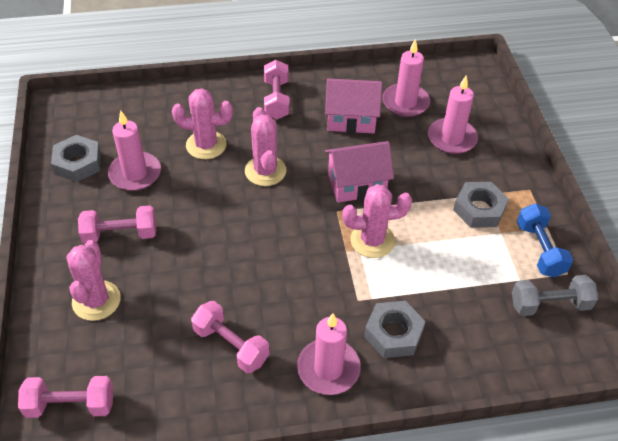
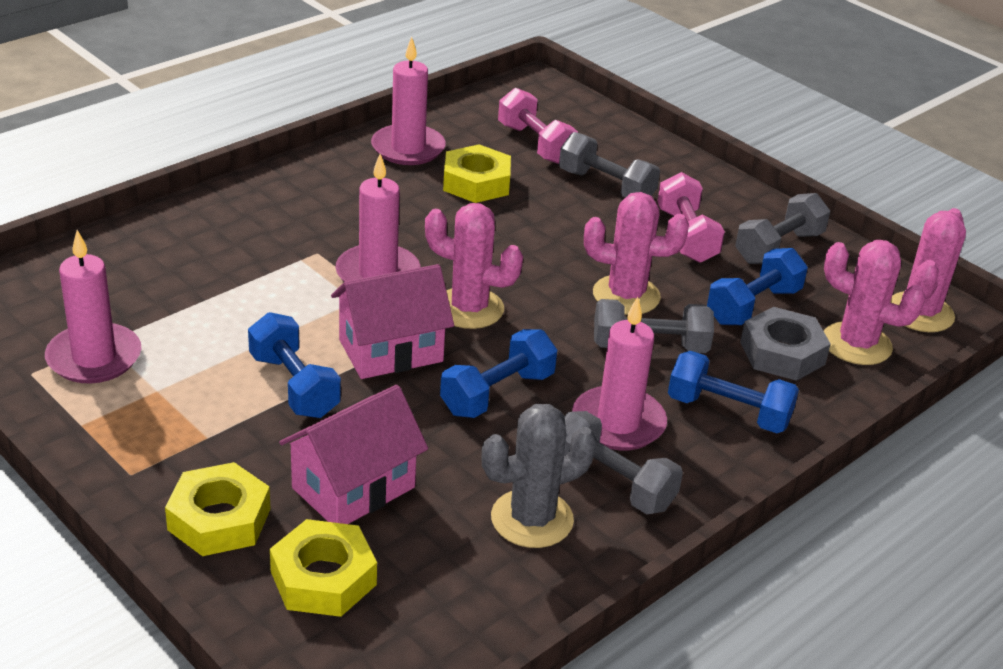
blue dumbbell: 1 -> 4
grey cactus: 0 -> 1
grey dumbbell: 1 -> 4
grey nut: 3 -> 1
pink dumbbell: 4 -> 2
yellow nut: 0 -> 3

